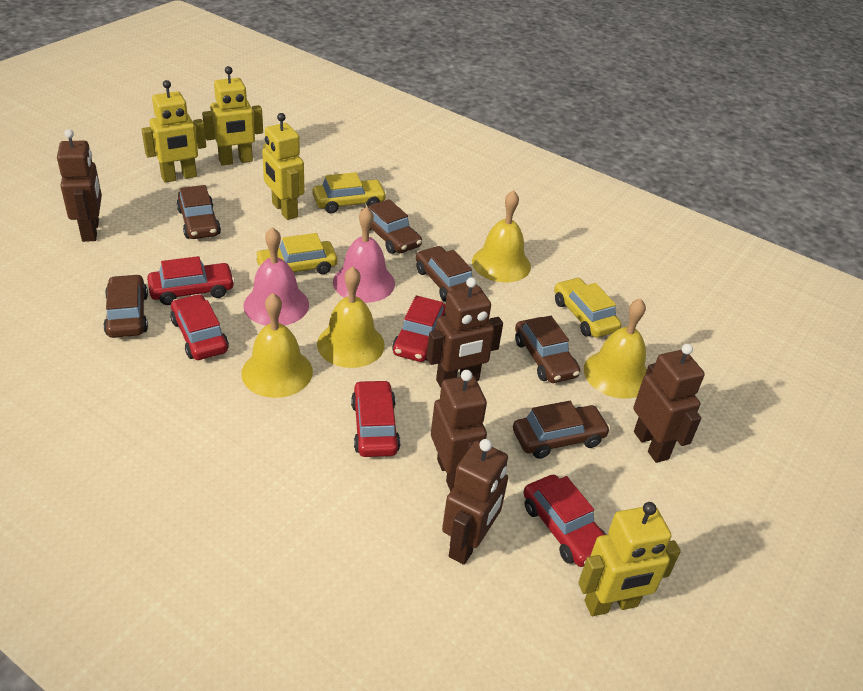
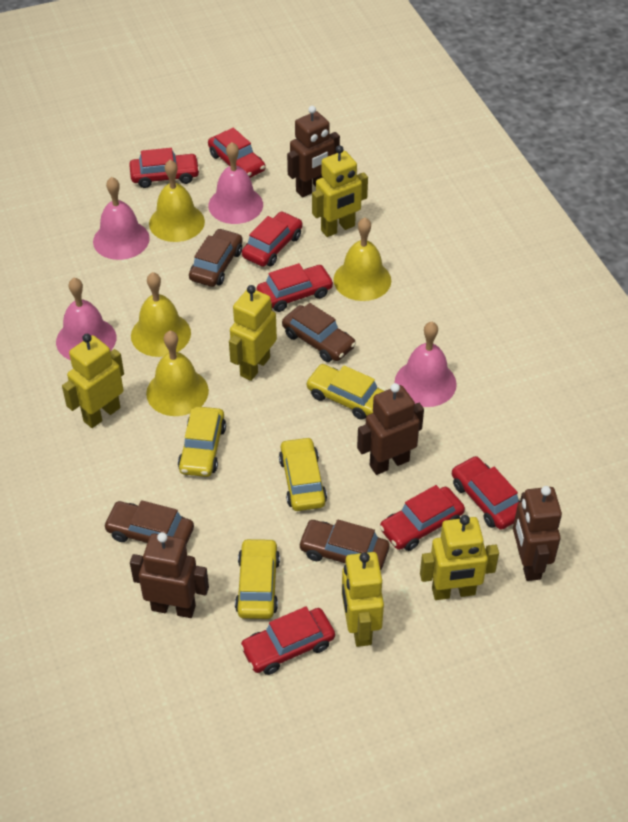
brown car: 6 -> 4
brown robot: 5 -> 4
pink bell: 2 -> 4
red car: 5 -> 7
yellow car: 3 -> 4
yellow robot: 4 -> 5

